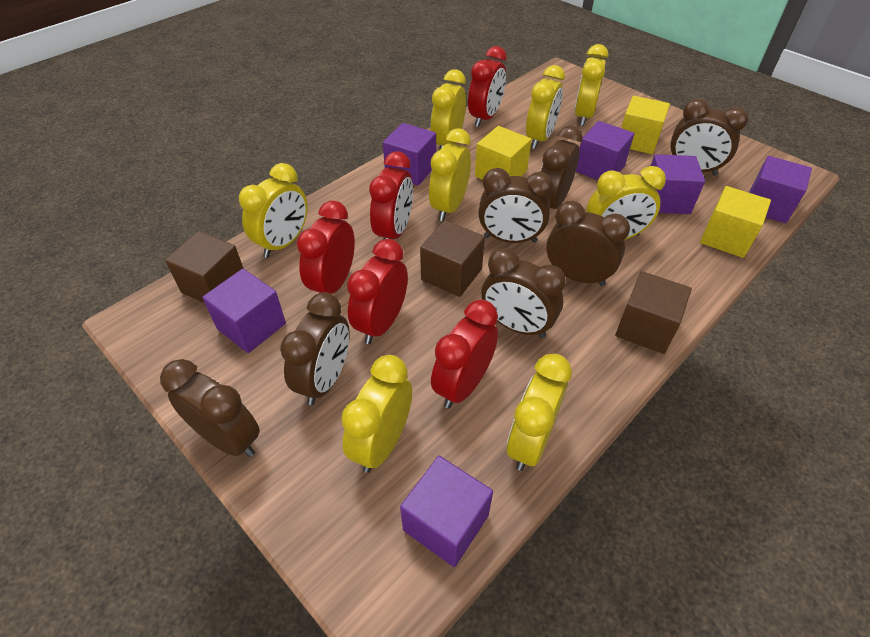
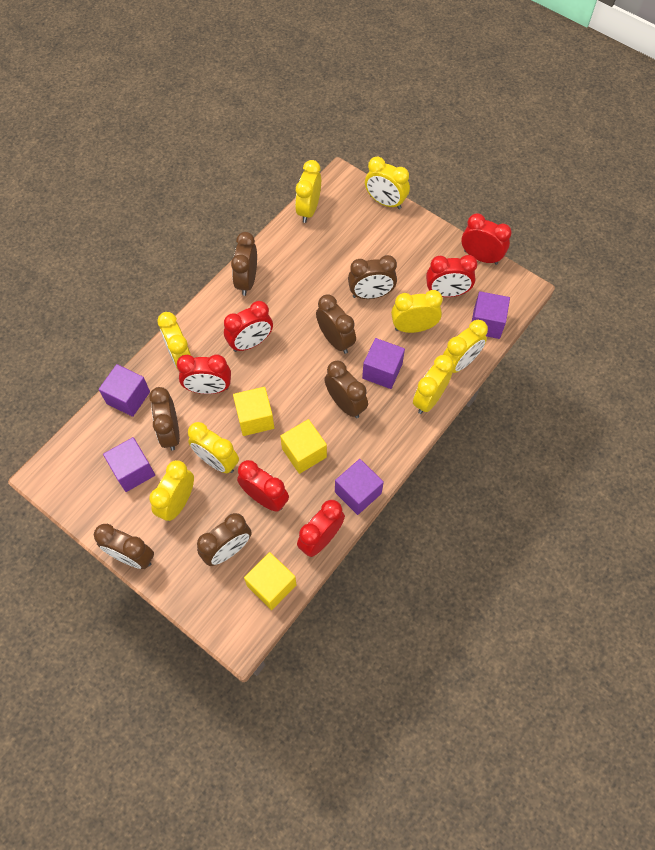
brown cube: 3 -> 0
purple cube: 6 -> 5
red clock: 5 -> 6

